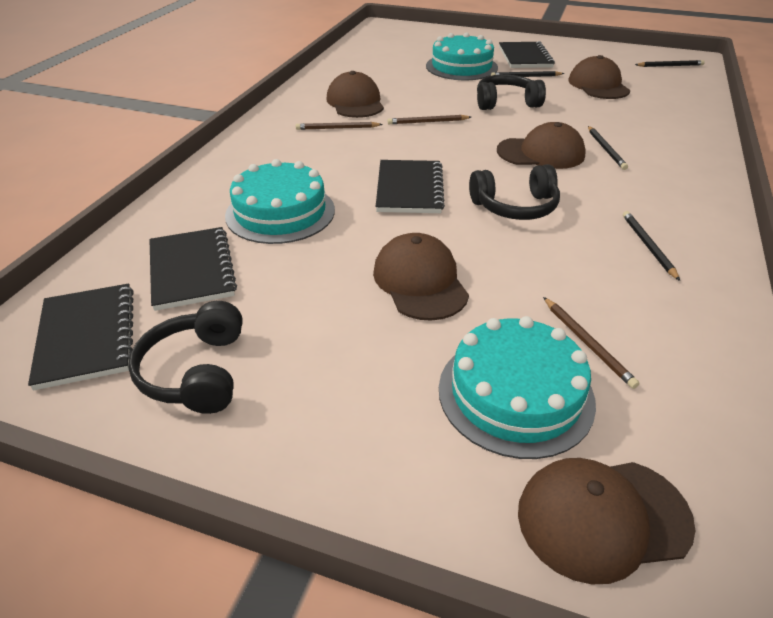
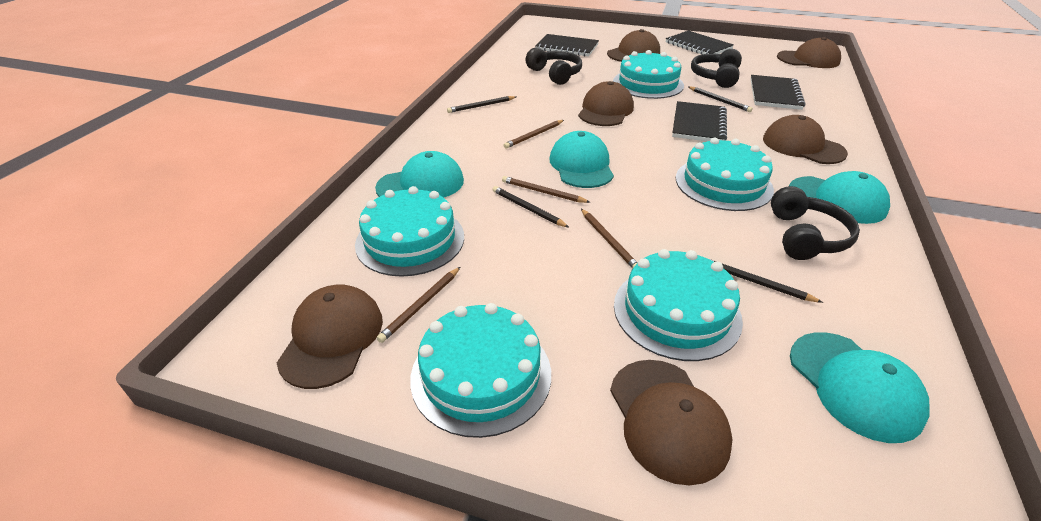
brown cap: 5 -> 6
brown pencil: 3 -> 4
turquoise cake: 3 -> 5
turquoise cap: 0 -> 4

